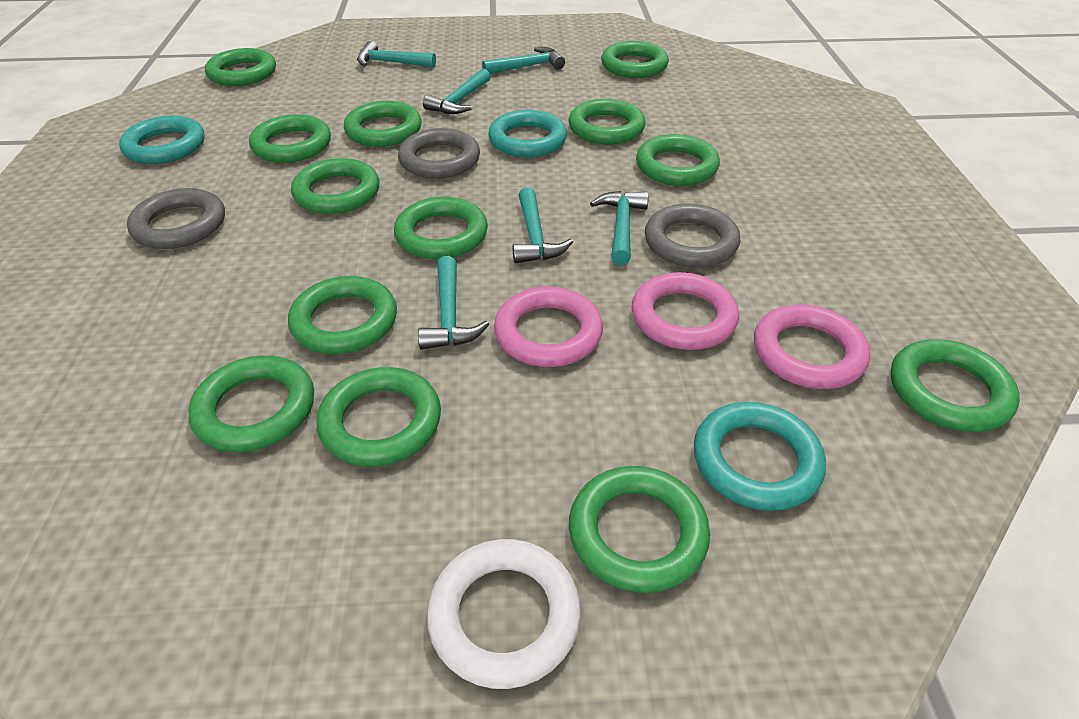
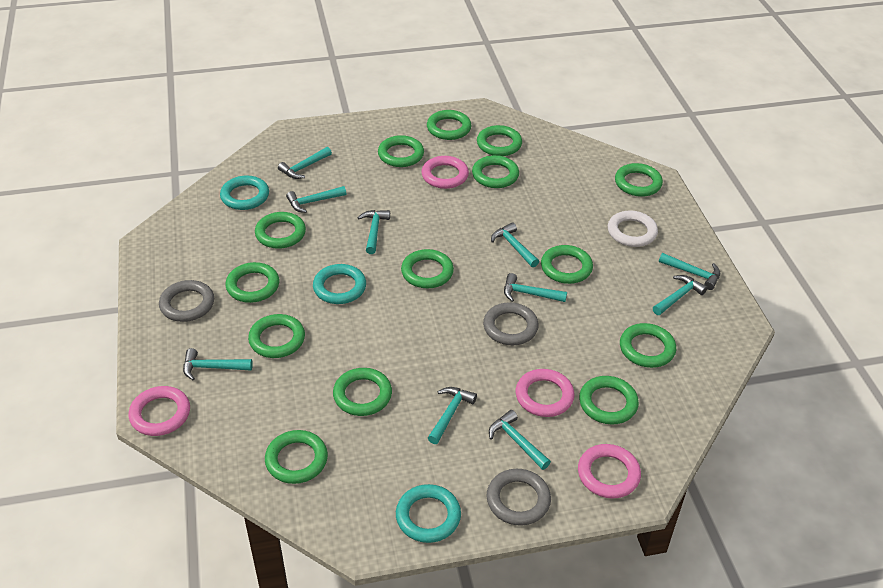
green ring: 13 -> 14
pink ring: 3 -> 4
turquoise hammer: 6 -> 10

